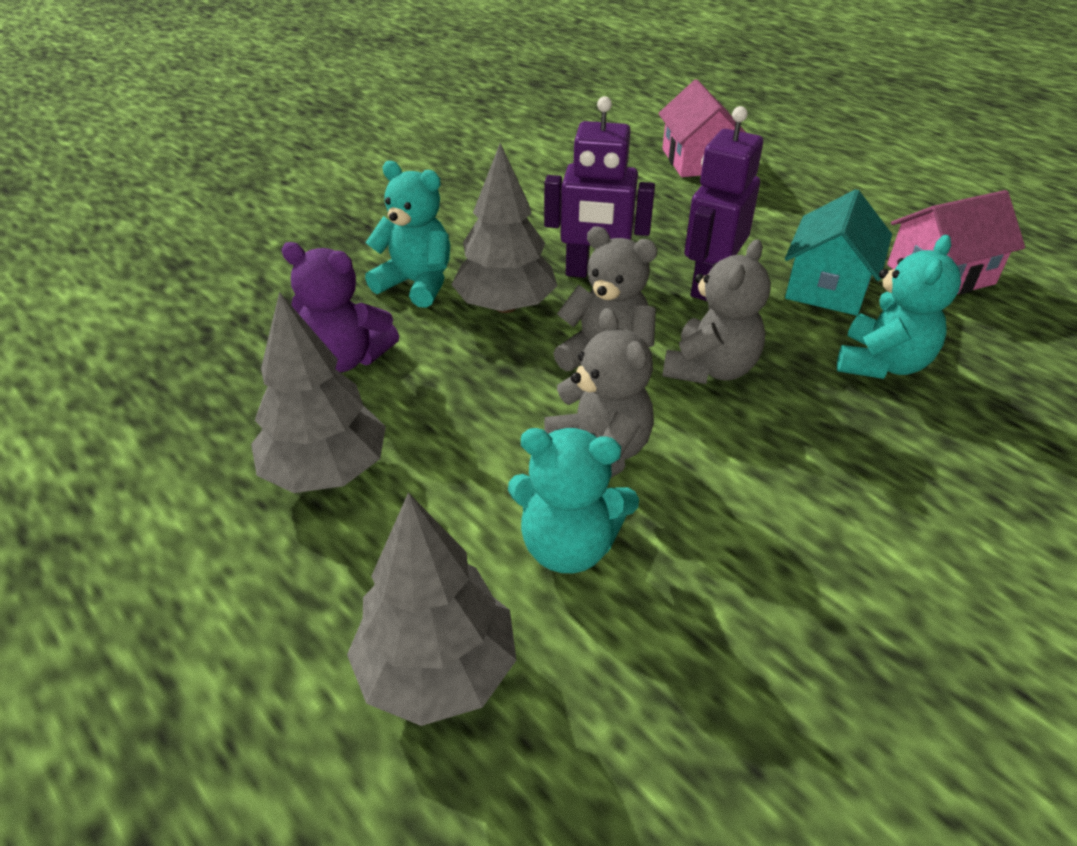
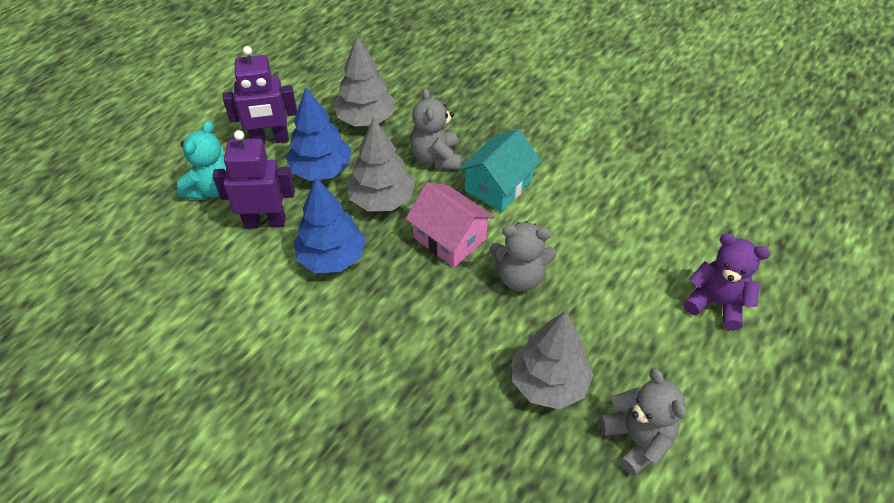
blue tree: 0 -> 2
pink house: 2 -> 1
turquoise teddy bear: 3 -> 1

